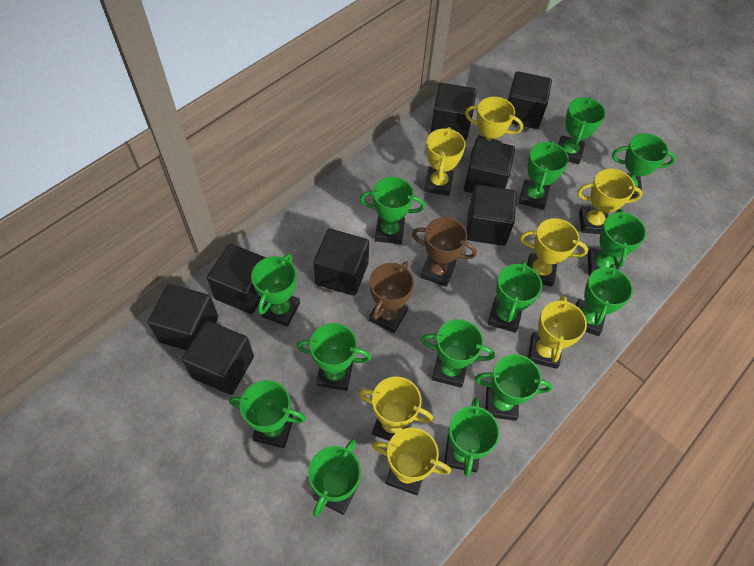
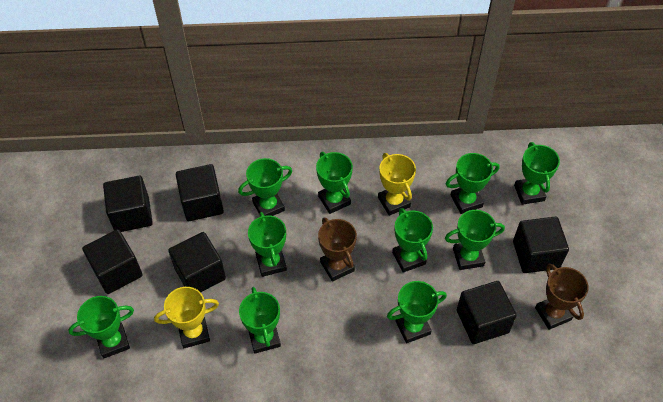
black cube: 8 -> 6
green trophy: 14 -> 10
yellow trophy: 7 -> 2

